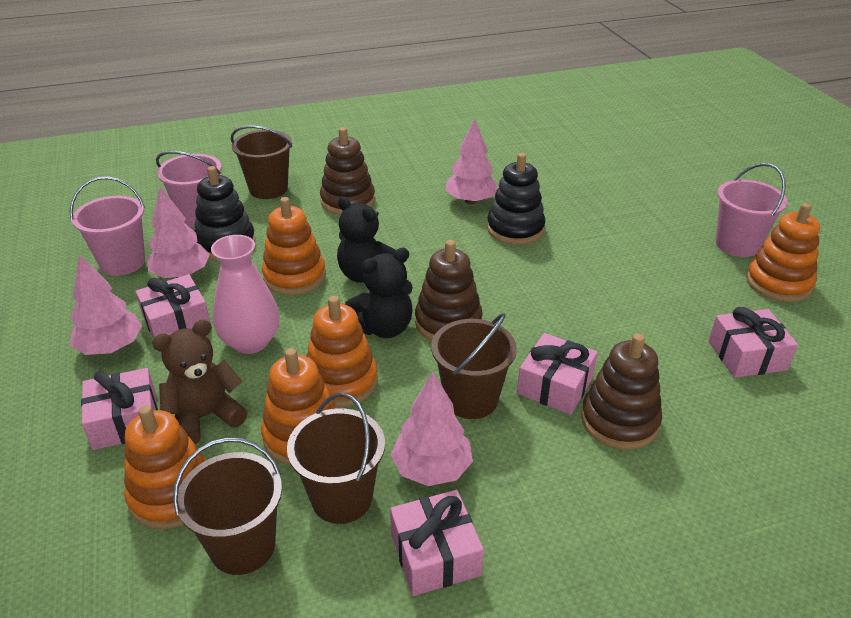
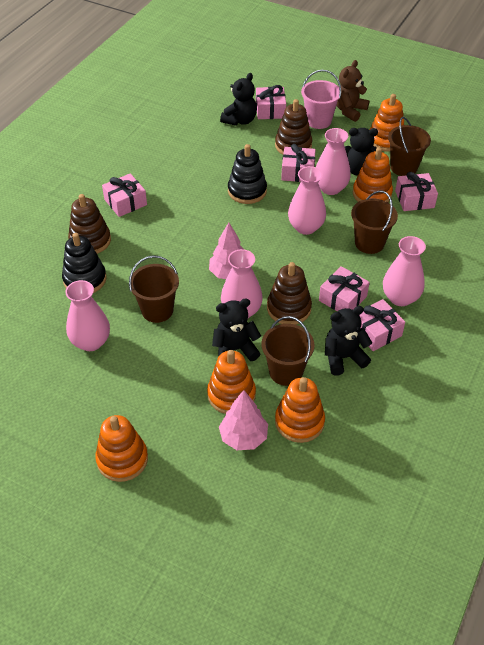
black teddy bear: 2 -> 4
pink bucket: 3 -> 1
pink gift: 5 -> 6
pink tree: 4 -> 2
pink vase: 1 -> 5

